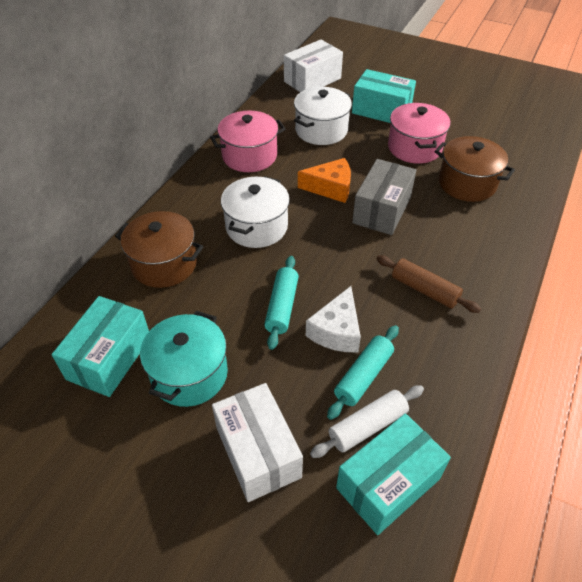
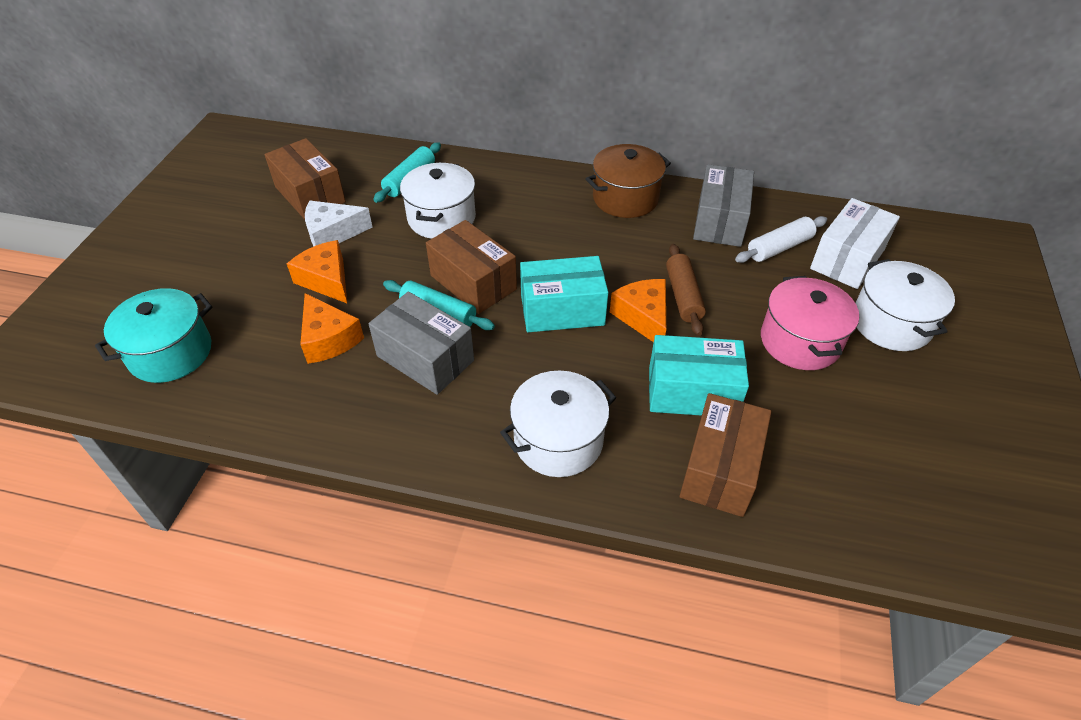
brown box: 0 -> 3
brown pot: 2 -> 1
grey box: 1 -> 2
orange cheese: 1 -> 3
pink pot: 2 -> 1
turquoise box: 3 -> 2
white box: 2 -> 1
white pot: 2 -> 3

